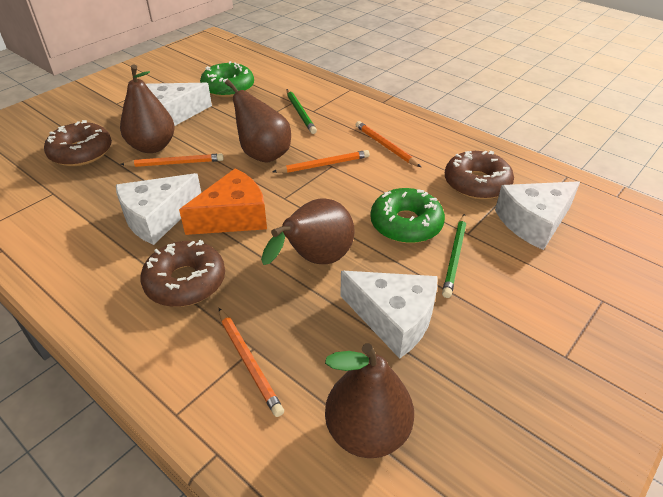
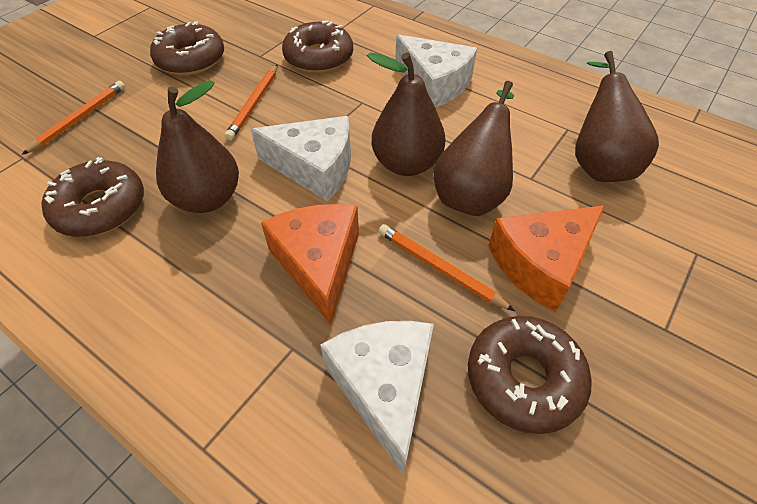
brown donut: 3 -> 4
green donut: 2 -> 0
green pencil: 2 -> 0
orange cheese: 1 -> 2
orange pencil: 4 -> 3
white cheese: 4 -> 3

